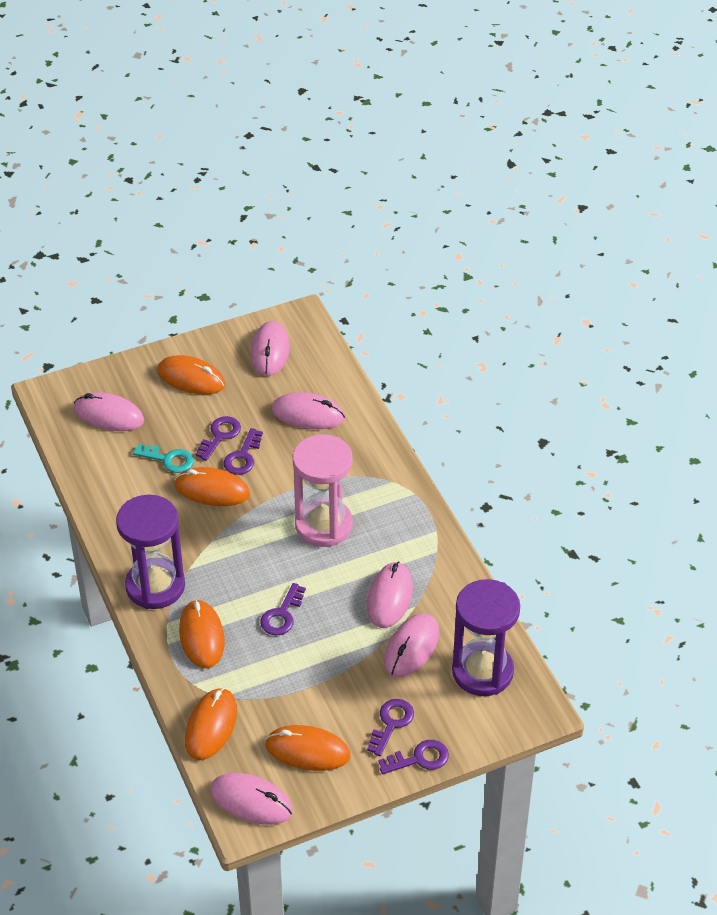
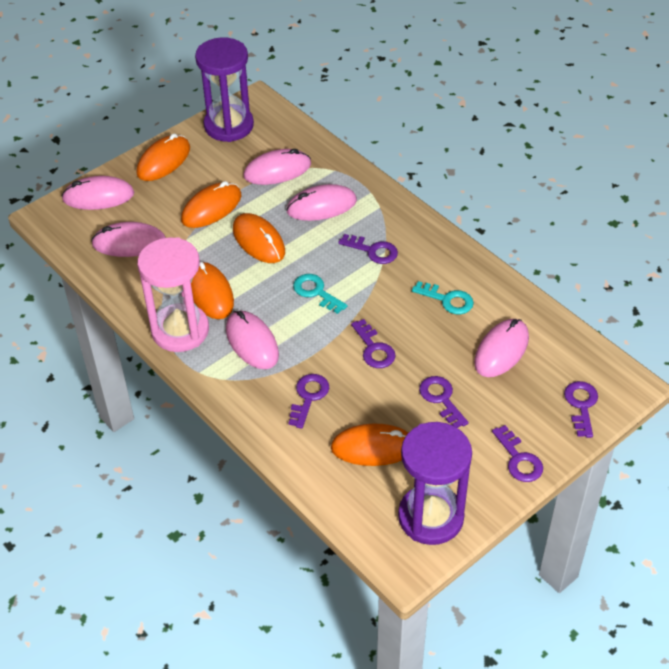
purple key: 5 -> 6
turquoise key: 1 -> 2

